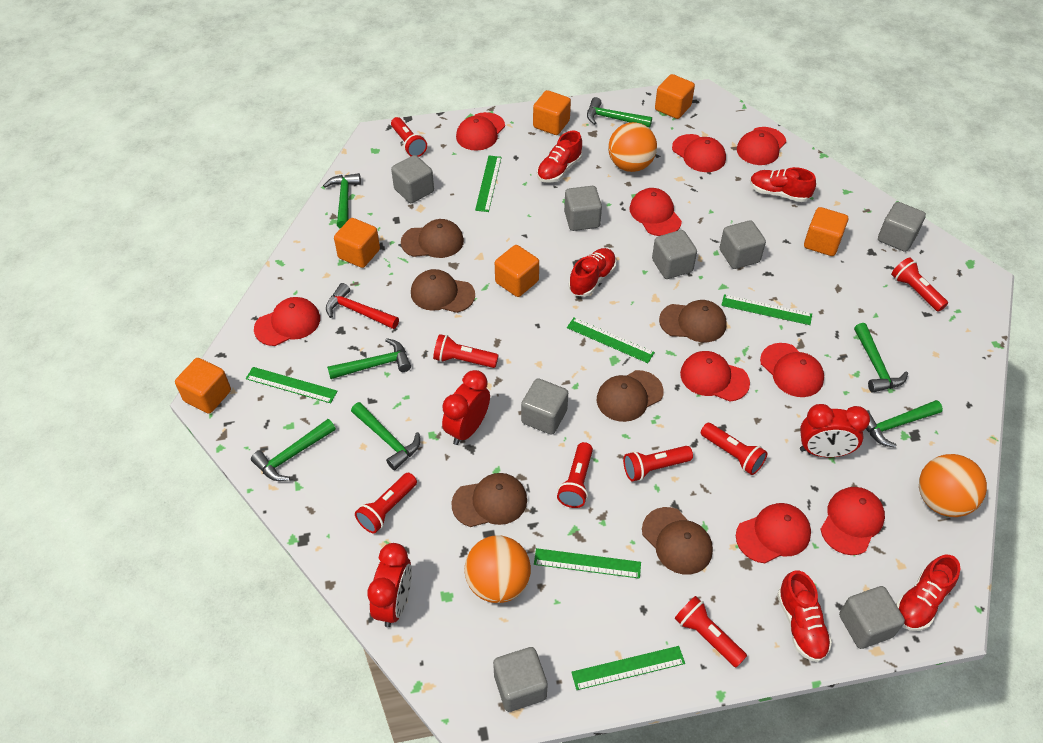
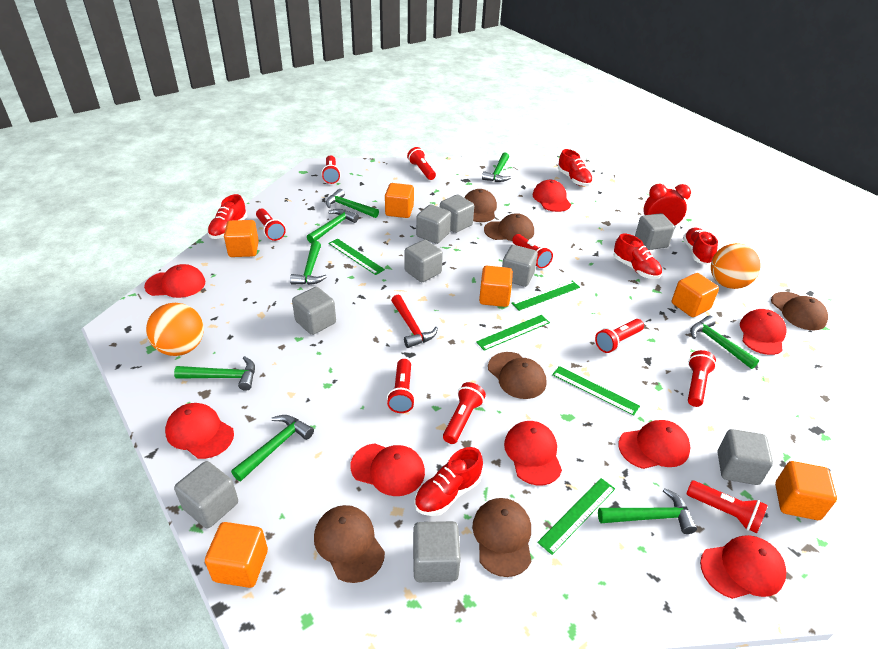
green hammer: 7 -> 8
green ruler: 6 -> 5
grey cube: 8 -> 9
orange ball: 3 -> 2
red cap: 9 -> 8
red clock: 3 -> 1
red flashlight: 8 -> 9

